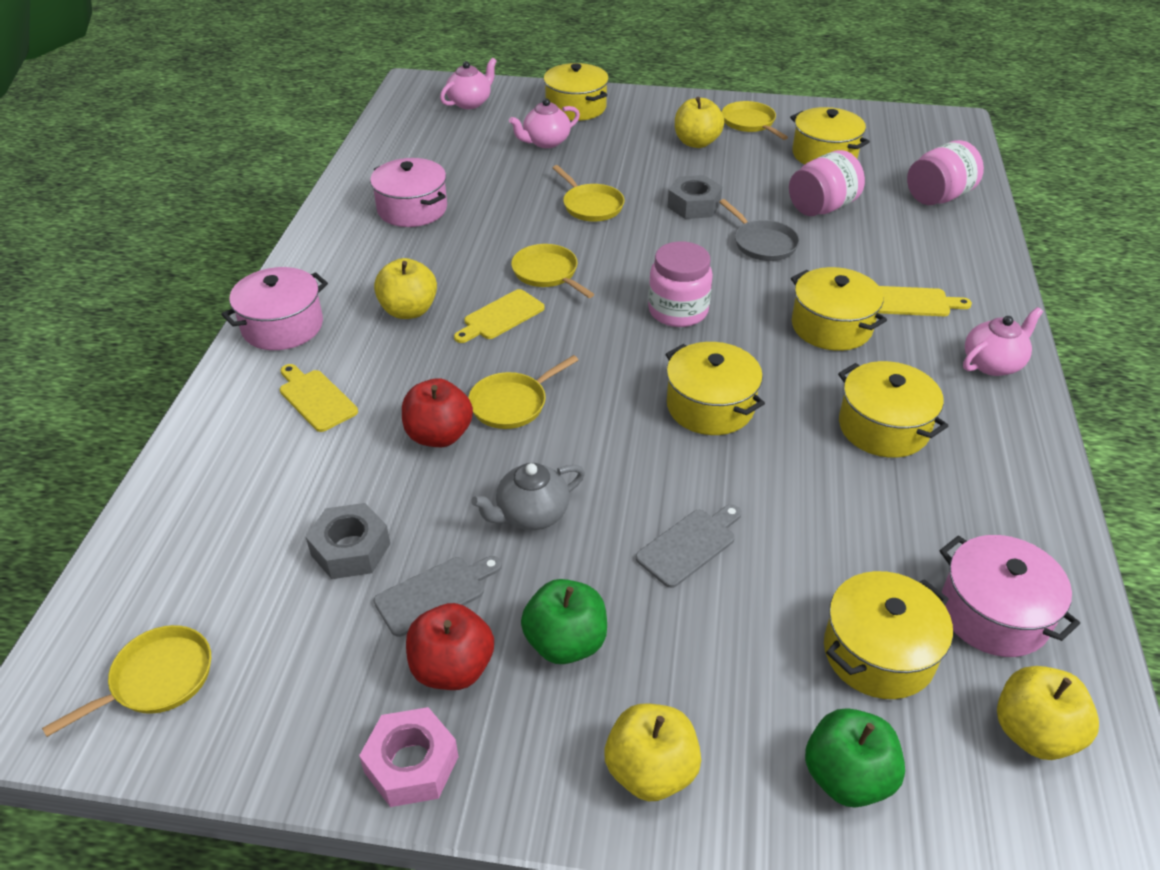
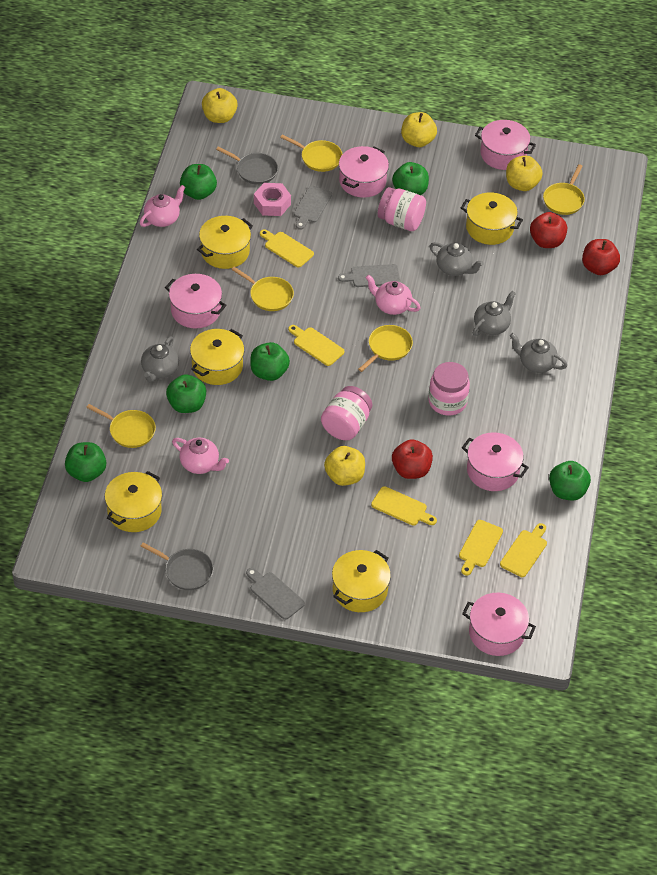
green apple: 2 -> 6
grey cutting board: 2 -> 3
grey nut: 2 -> 0
grey pan: 1 -> 2
grey teapot: 1 -> 4
pink pot: 3 -> 5
red apple: 2 -> 3
yellow cutting board: 3 -> 5
yellow pot: 6 -> 5

